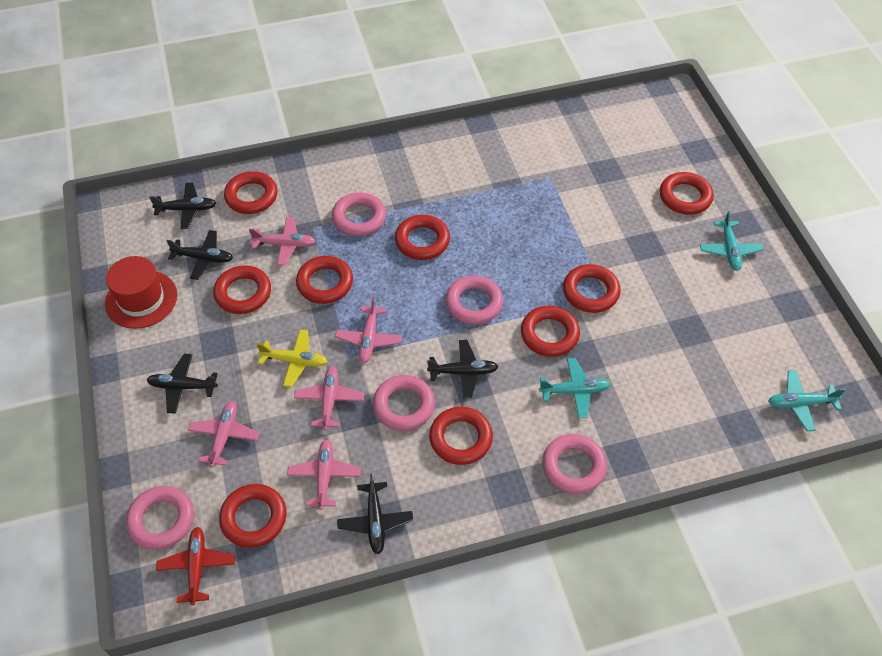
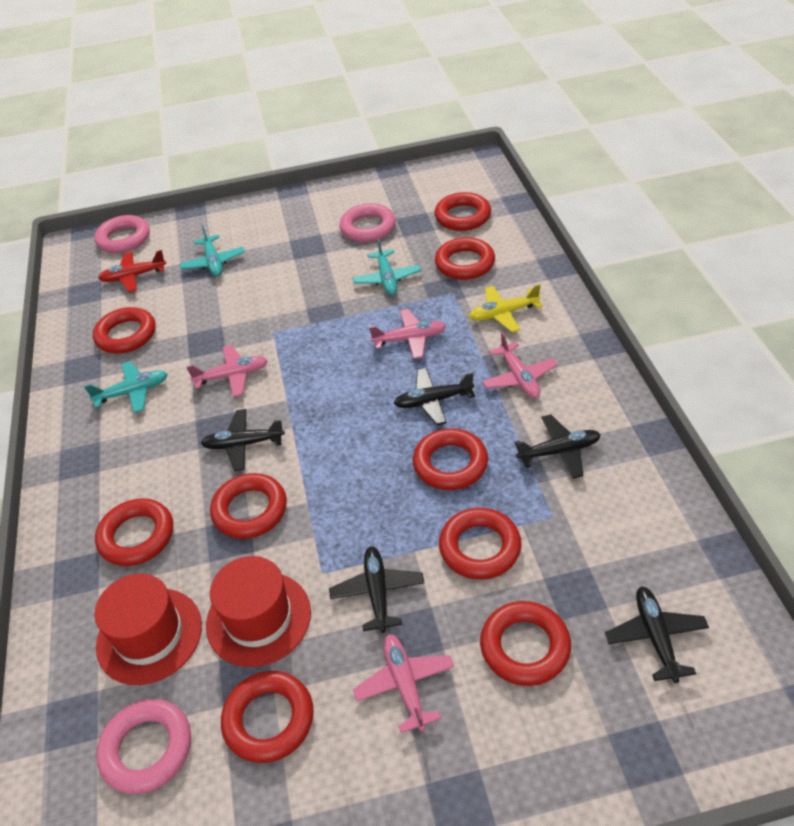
pink plane: 5 -> 4
pink ring: 5 -> 3
red hat: 1 -> 2

